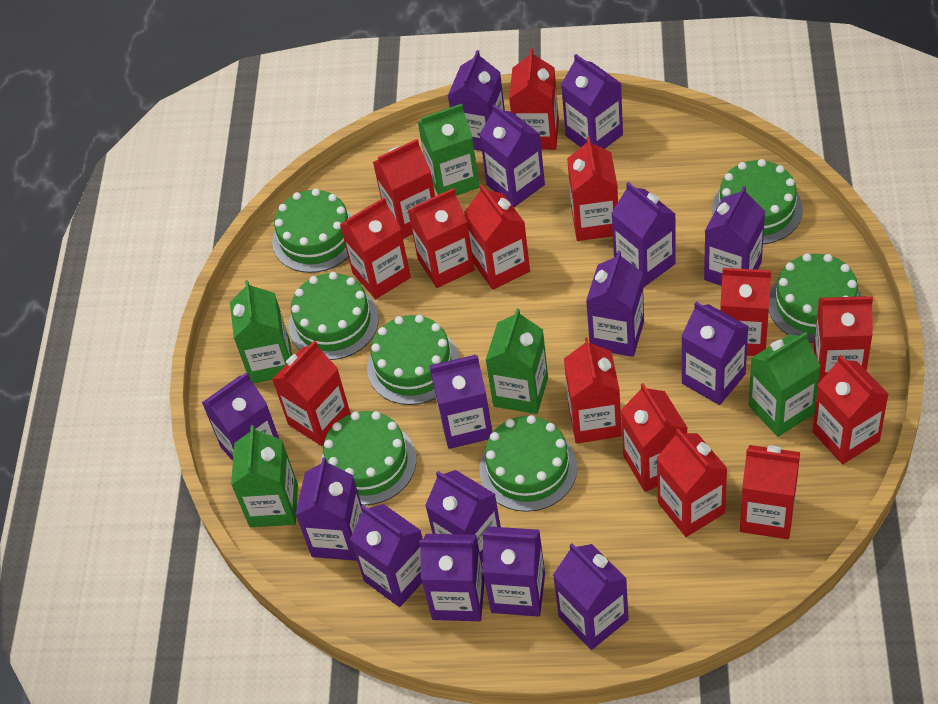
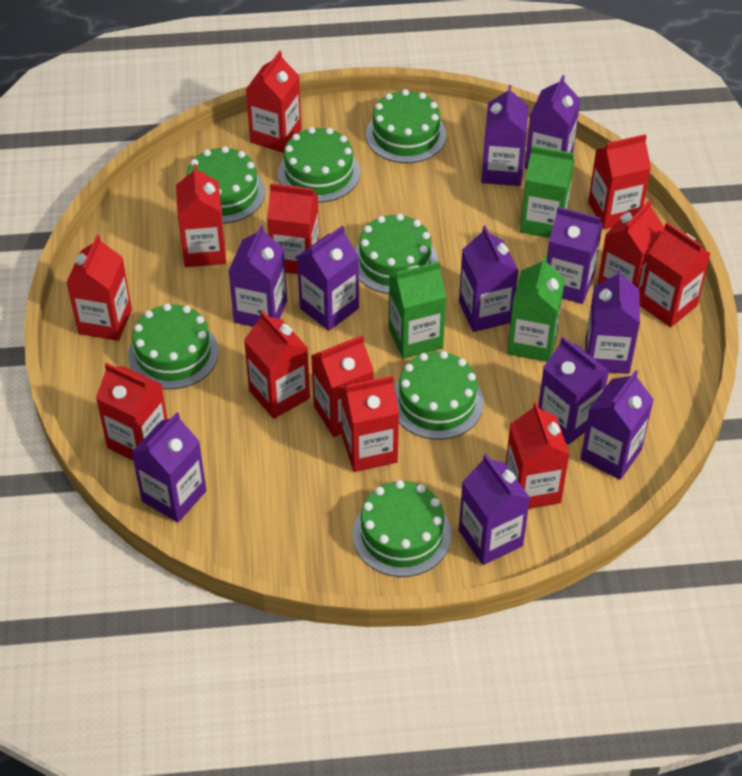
green carton: 5 -> 3
purple carton: 15 -> 11
red carton: 14 -> 12

